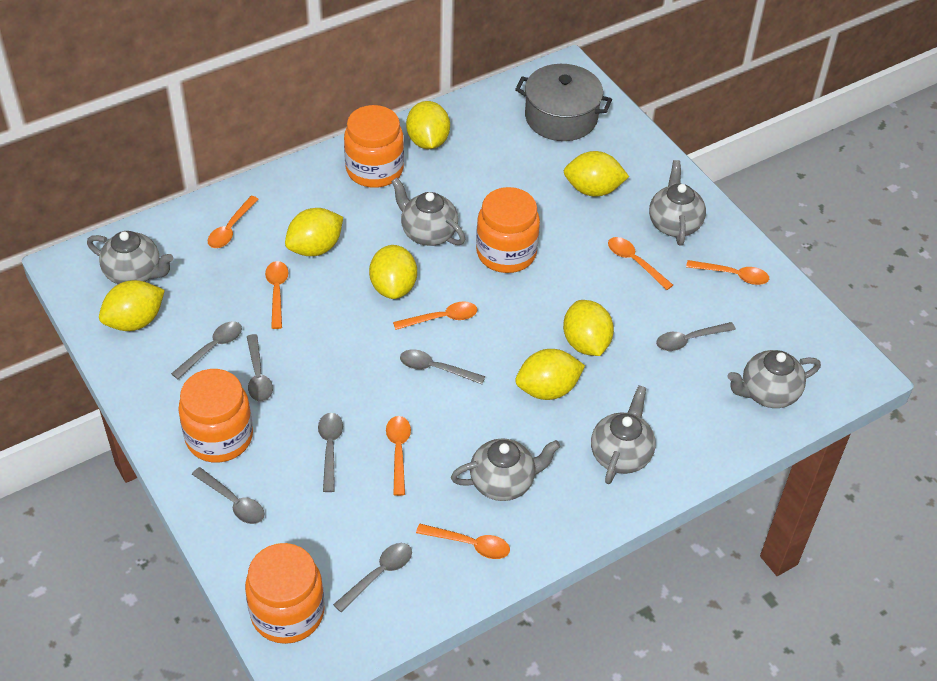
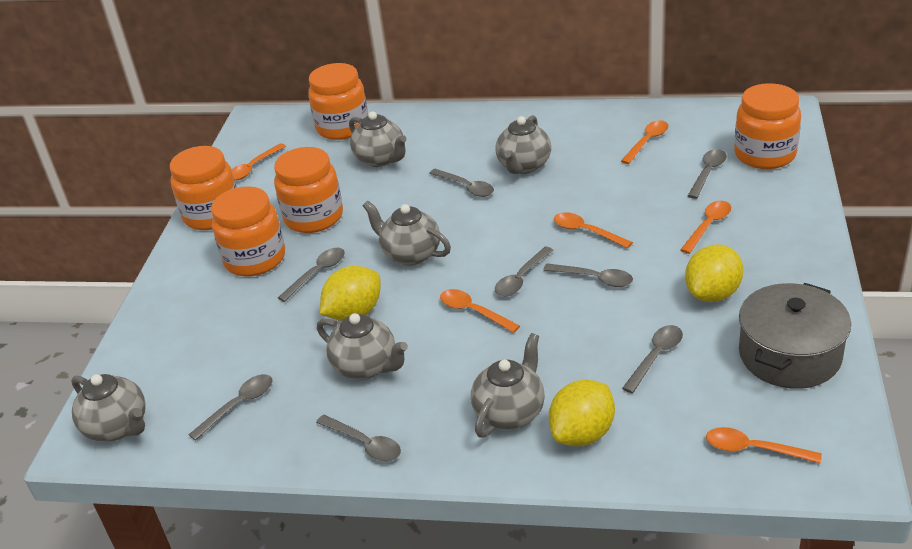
grey spoon: 7 -> 8
orange jar: 4 -> 5
orange spoon: 7 -> 6
yellow lemon: 7 -> 3

